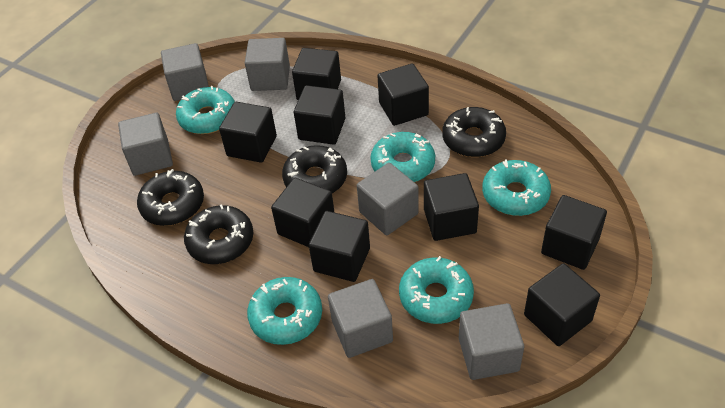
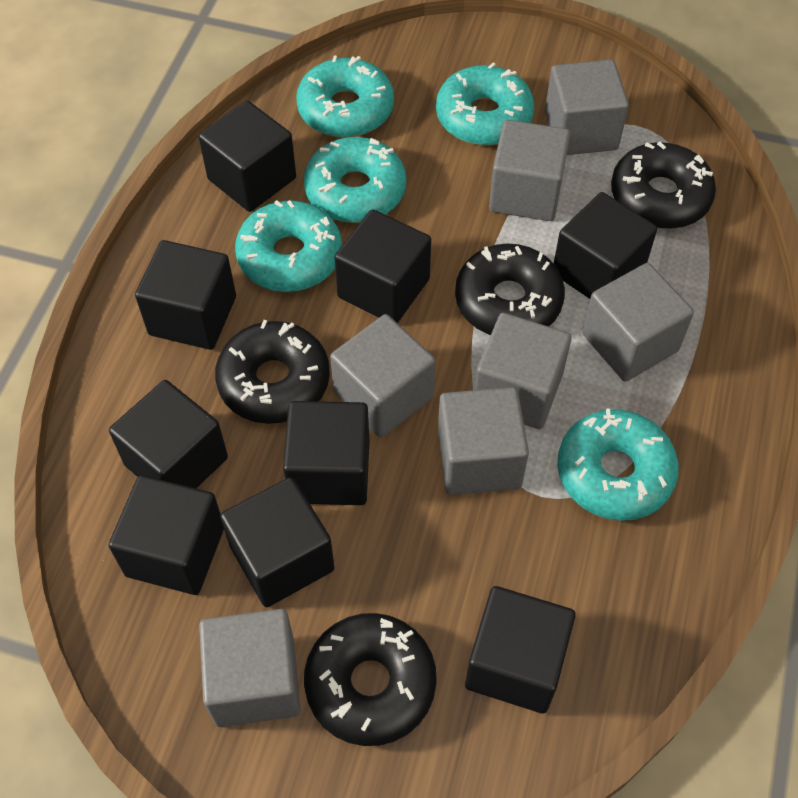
grey cube: 6 -> 7

